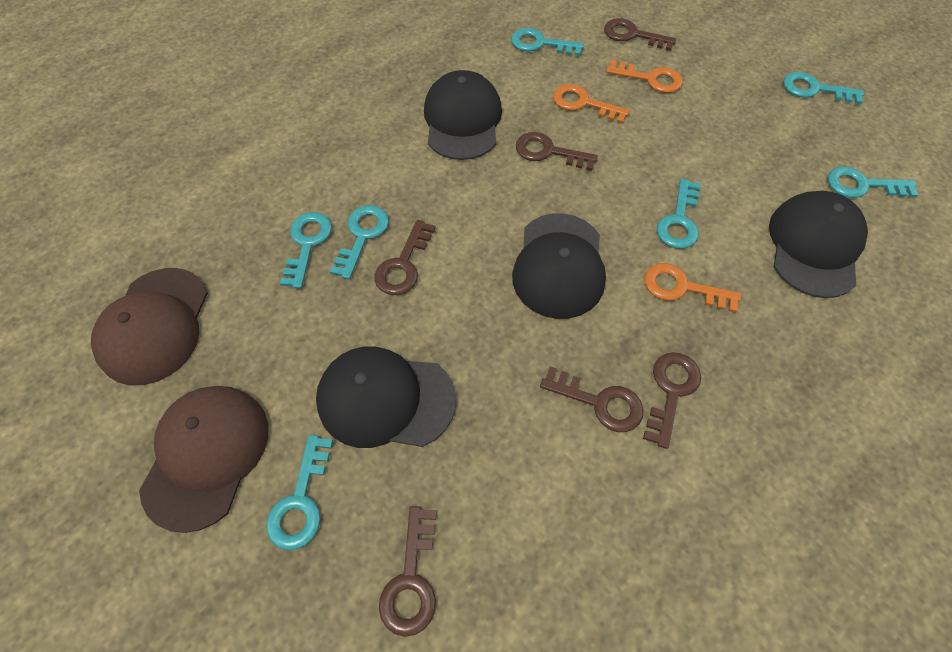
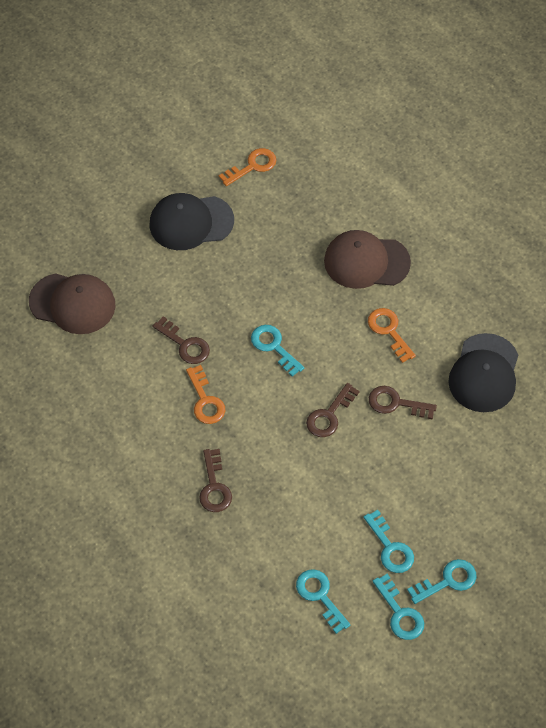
black cap: 4 -> 2
brown key: 6 -> 4
turquoise key: 7 -> 5

